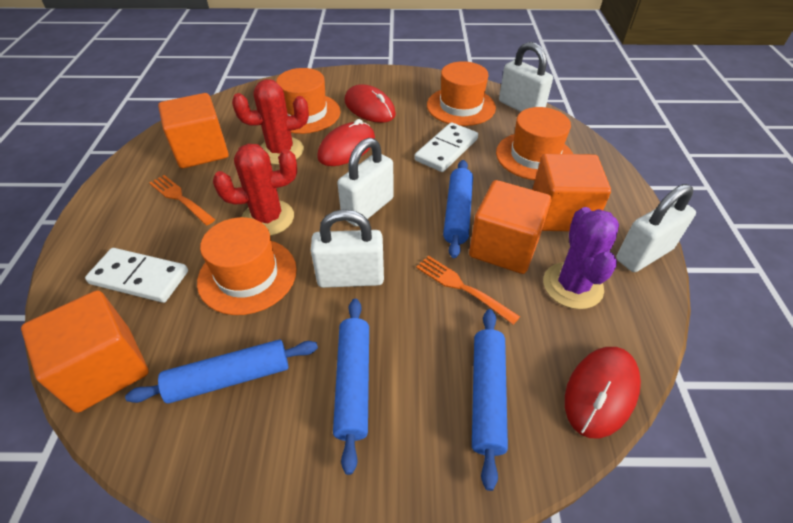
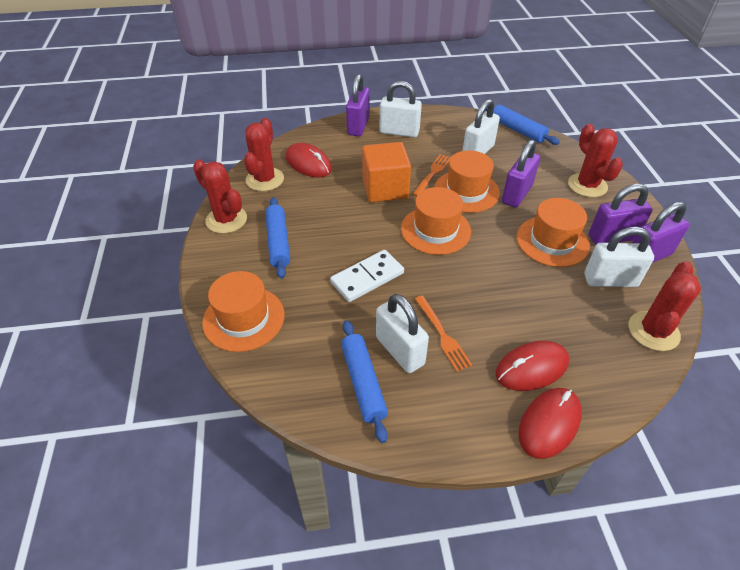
blue rolling pin: 4 -> 3
orange cube: 4 -> 1
purple cactus: 1 -> 0
purple padlock: 0 -> 4
red cactus: 2 -> 4
white domino: 2 -> 1

